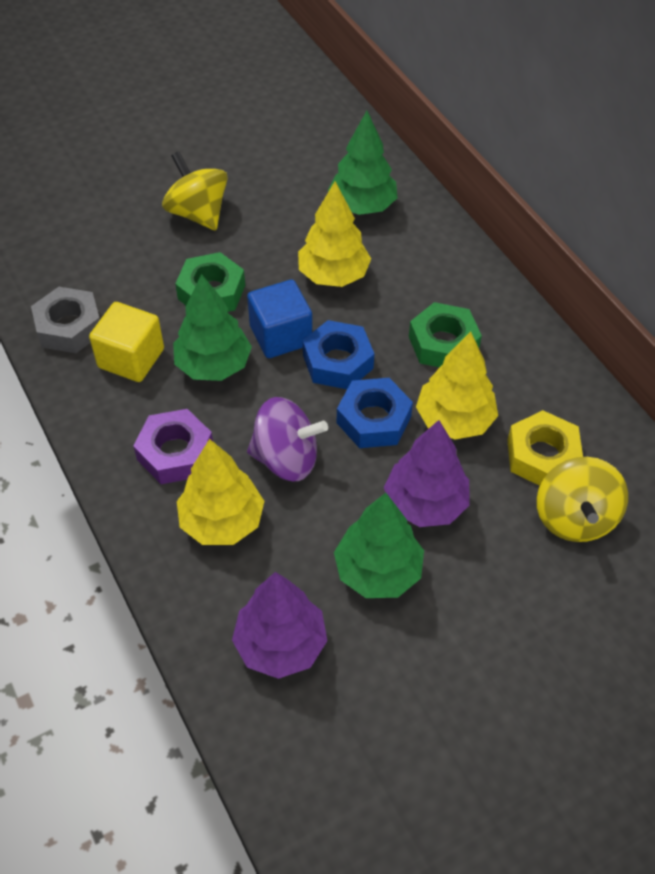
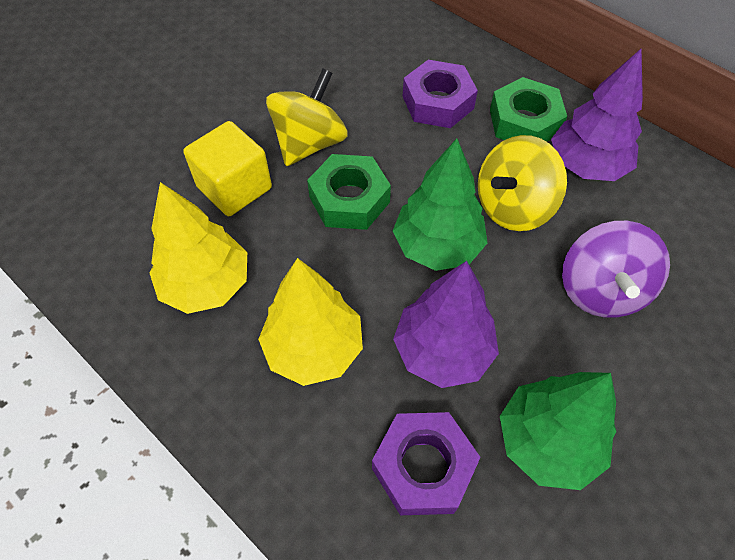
blue cube: 1 -> 0
blue nut: 2 -> 0
green tree: 3 -> 2
grey nut: 1 -> 0
purple nut: 1 -> 2
yellow nut: 1 -> 0
yellow tree: 3 -> 2

